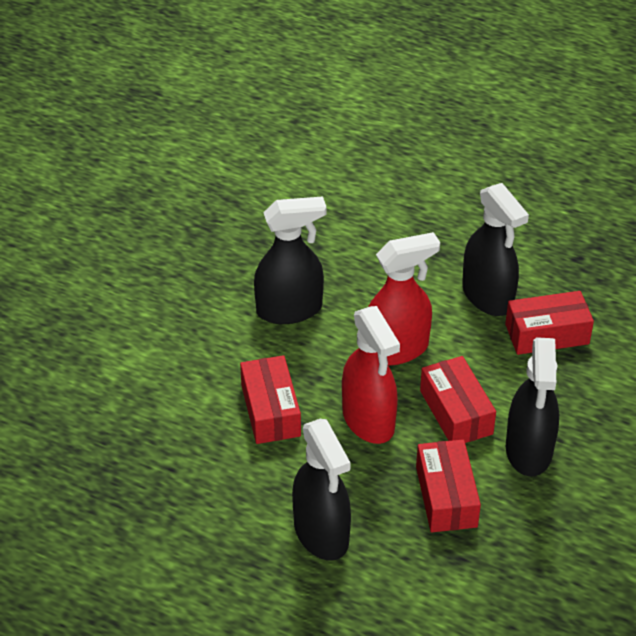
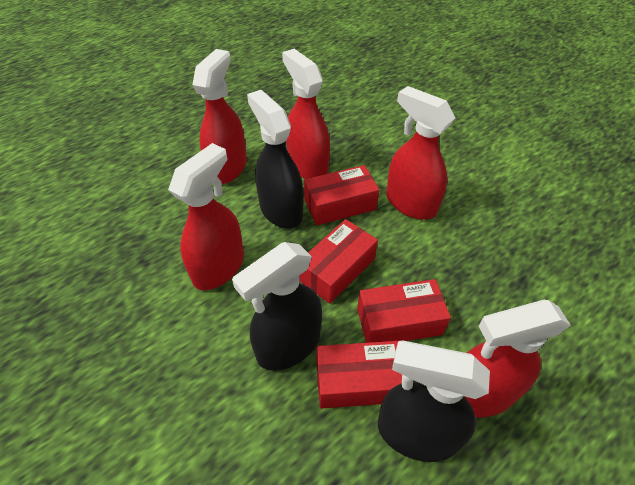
black spray bottle: 4 -> 3
red spray bottle: 2 -> 5

